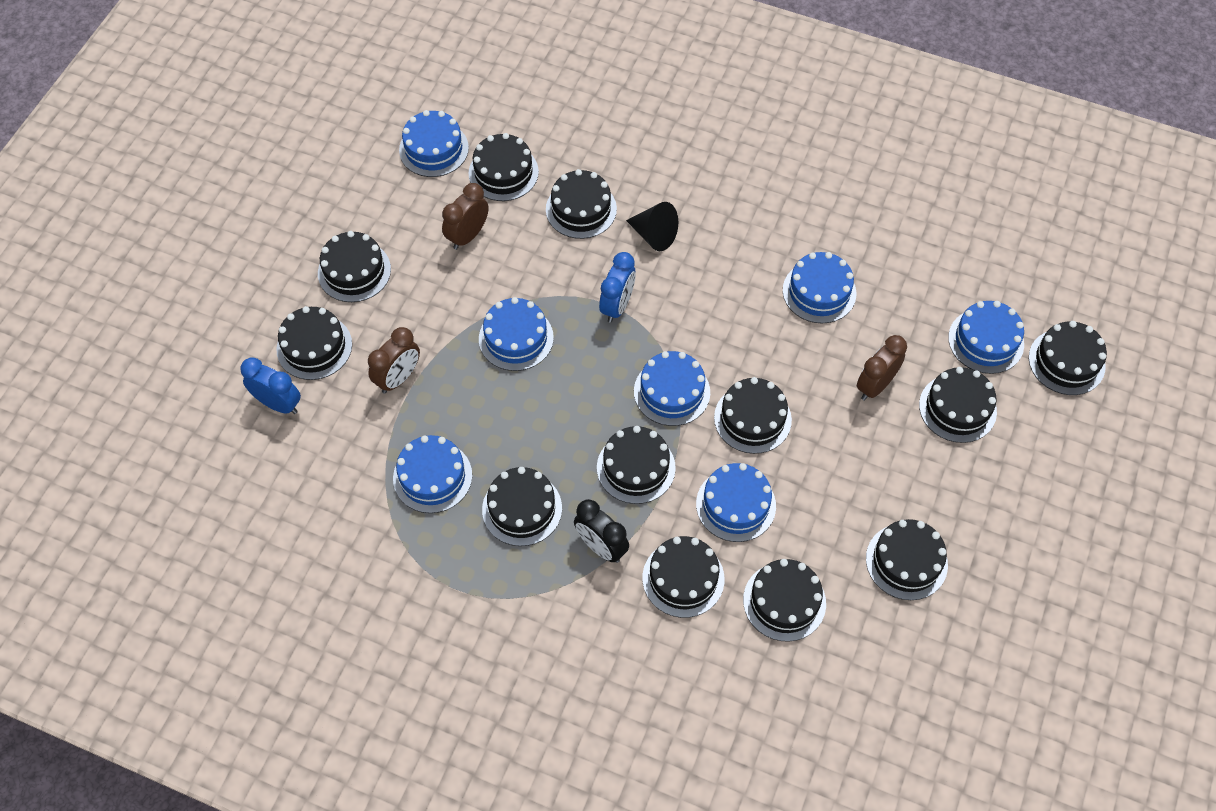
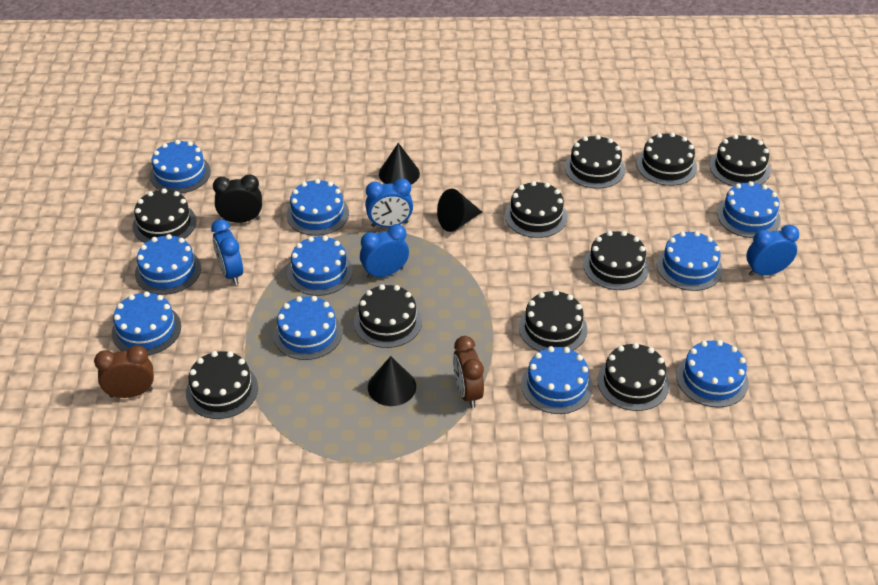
black cake: 12 -> 10
black cone: 1 -> 3
blue cake: 7 -> 10
blue clock: 2 -> 4
brown clock: 3 -> 2

